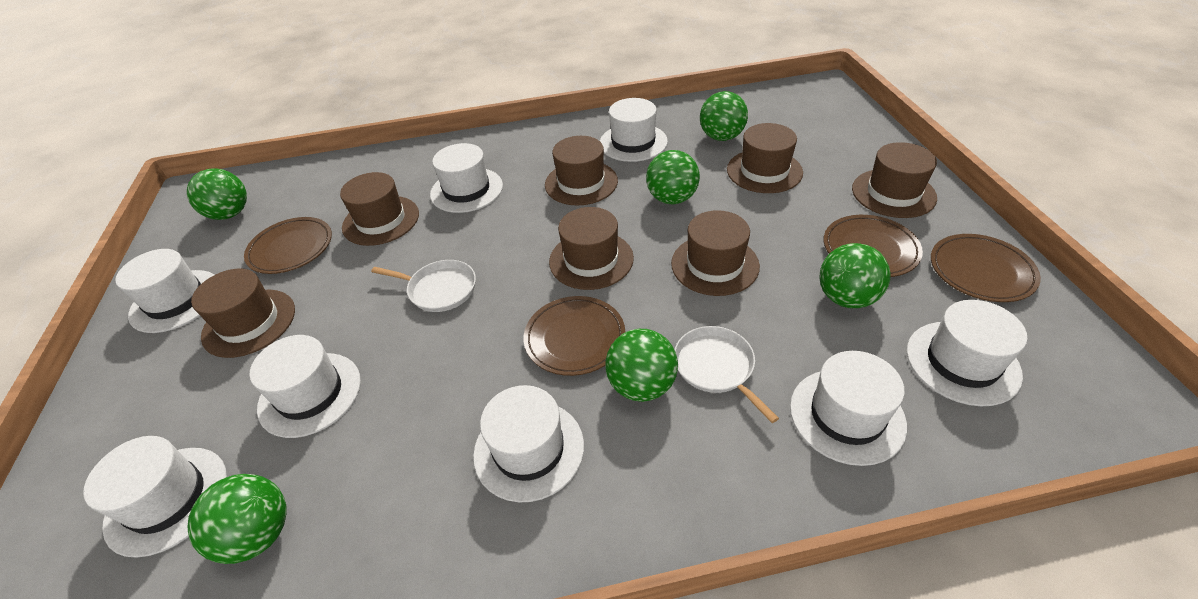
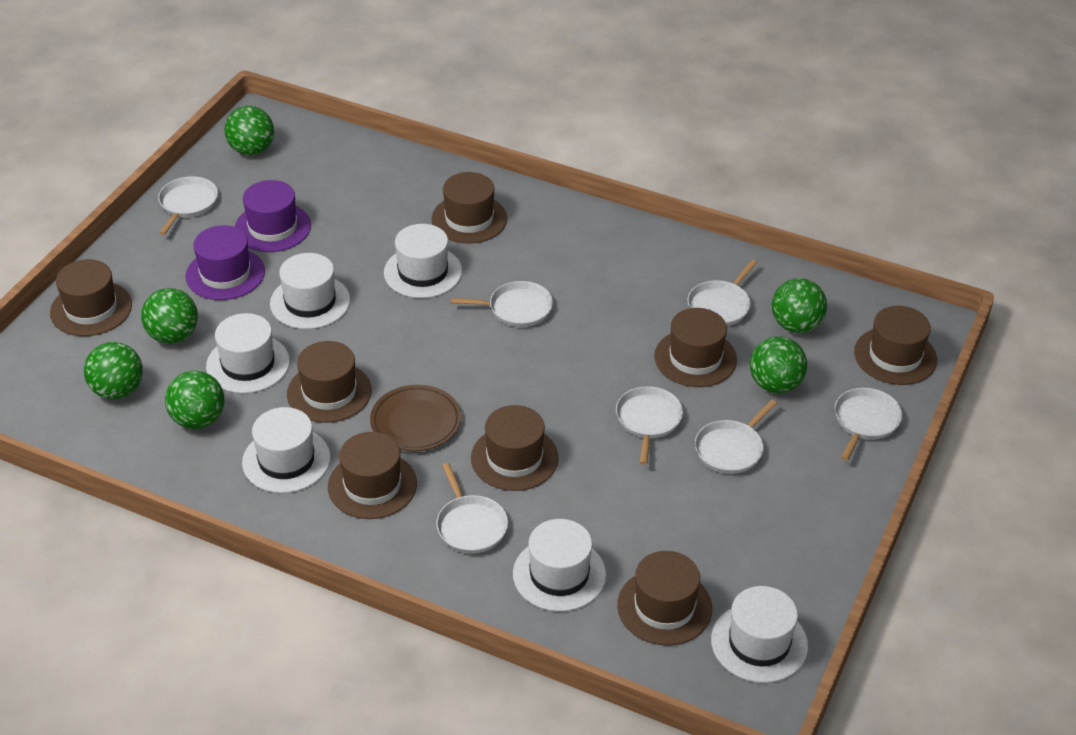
brown hat: 7 -> 8
brown plate: 4 -> 1
purple hat: 0 -> 2
white hat: 8 -> 6
white pan: 2 -> 7

